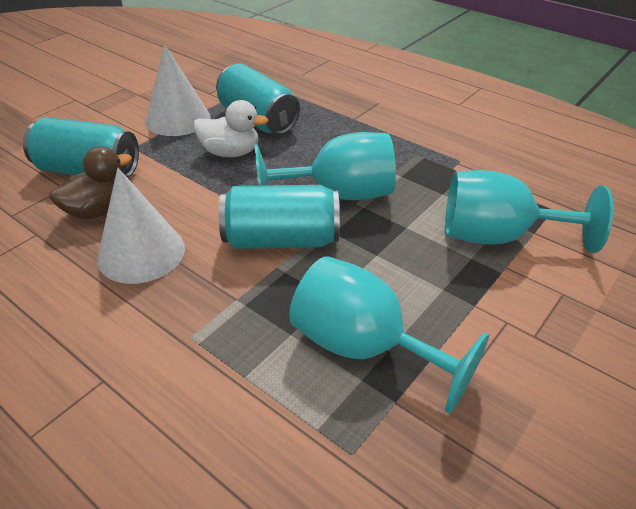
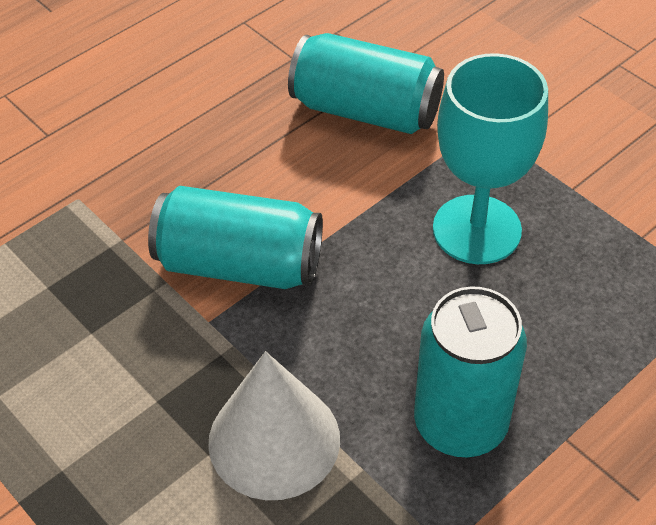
brown duck: 1 -> 0
turquoise goblet: 3 -> 1
white cone: 2 -> 1
white duck: 1 -> 0

